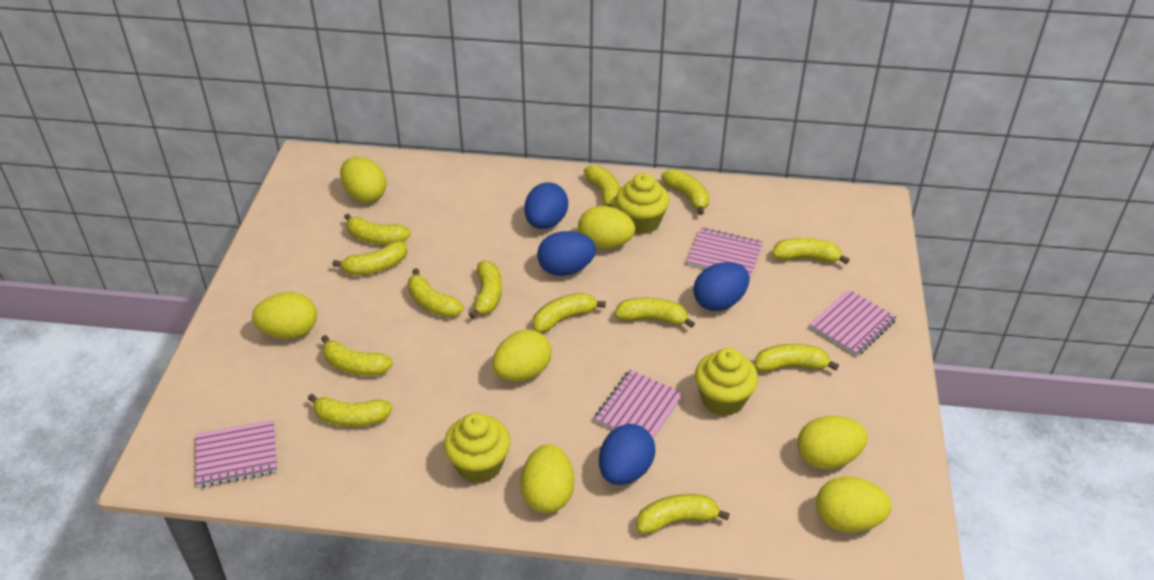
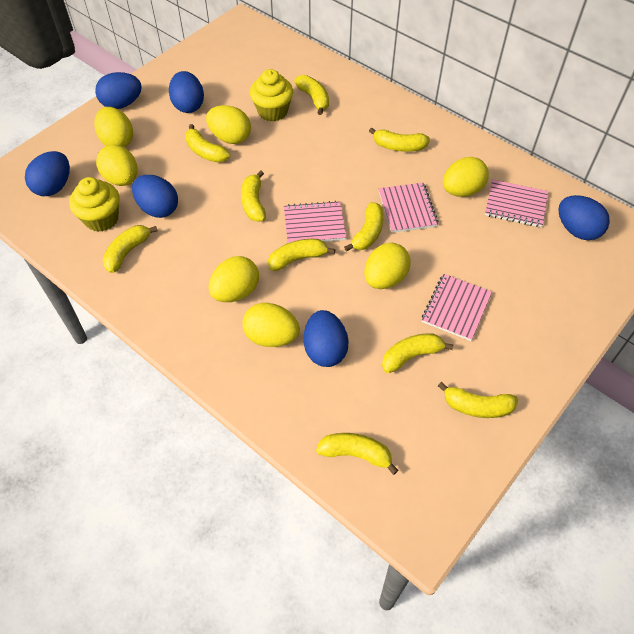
blue egg: 4 -> 6
yellow banana: 13 -> 10
yellow cupcake: 3 -> 2

